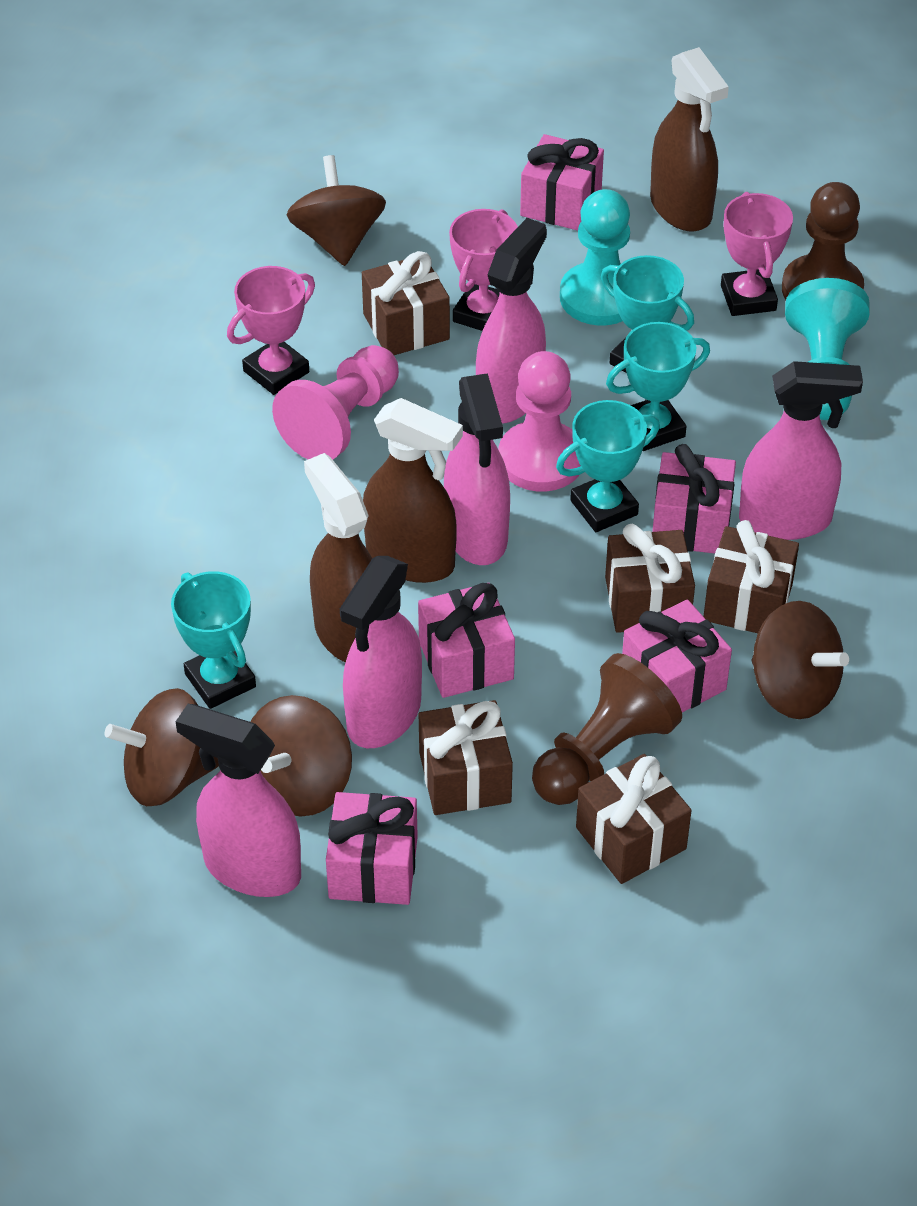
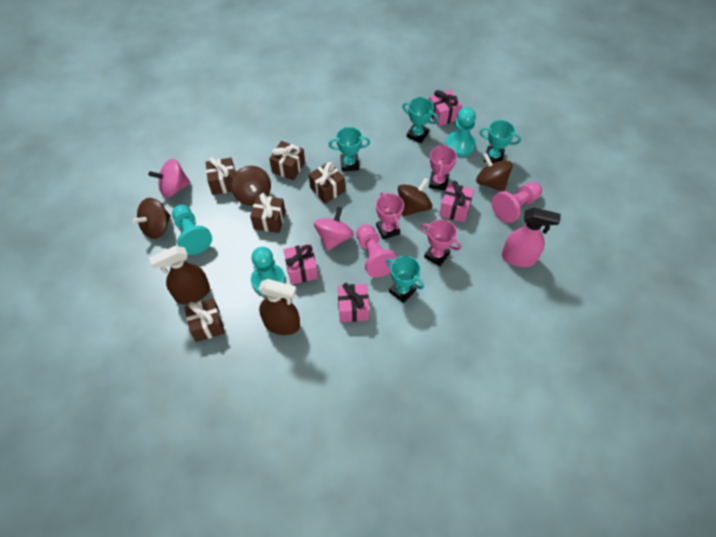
brown pawn: 2 -> 0
brown spray bottle: 3 -> 2
pink gift: 5 -> 4
pink spinning top: 0 -> 2
pink spray bottle: 5 -> 1
turquoise pawn: 2 -> 3

